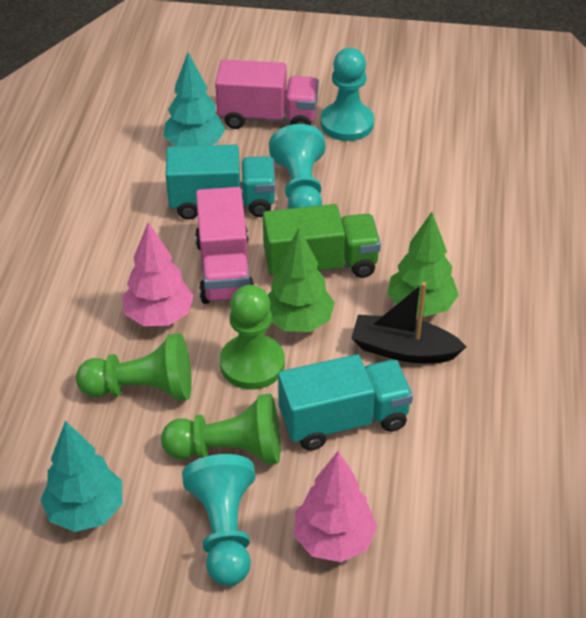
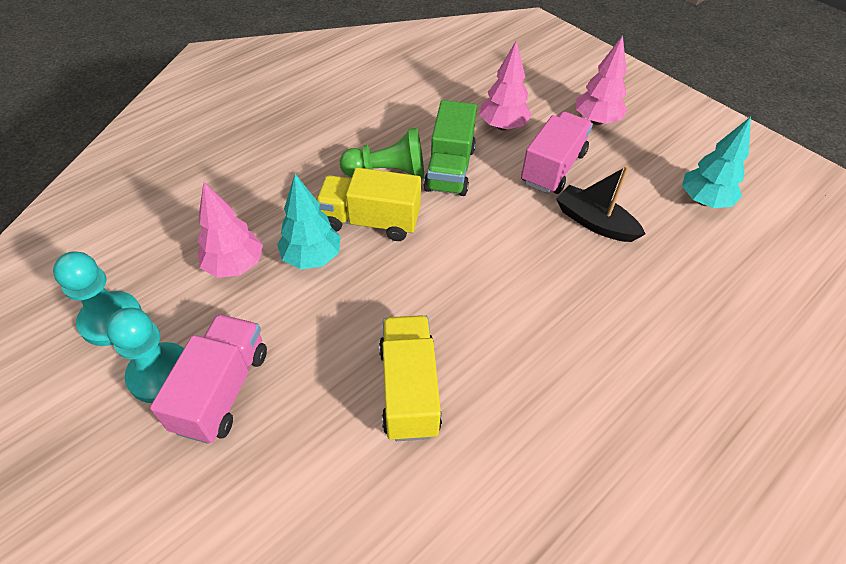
green pawn: 3 -> 1
green tree: 2 -> 0
pink tree: 2 -> 3
turquoise pawn: 3 -> 2
turquoise truck: 2 -> 0
yellow truck: 0 -> 2

